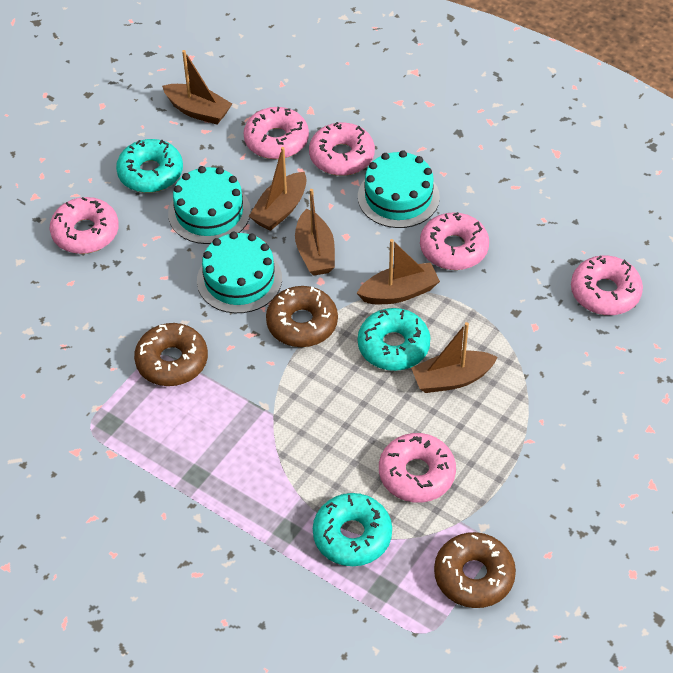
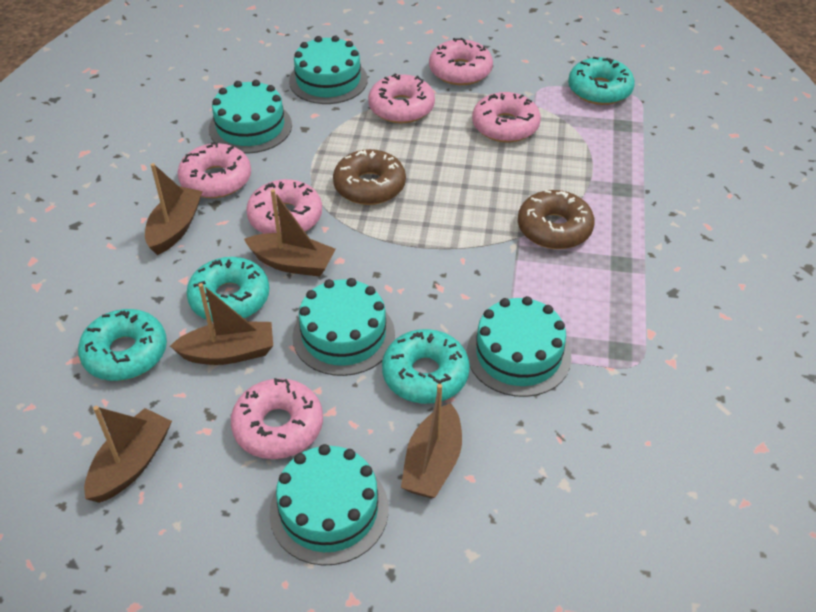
brown donut: 3 -> 2
turquoise cake: 3 -> 5
turquoise donut: 3 -> 4

